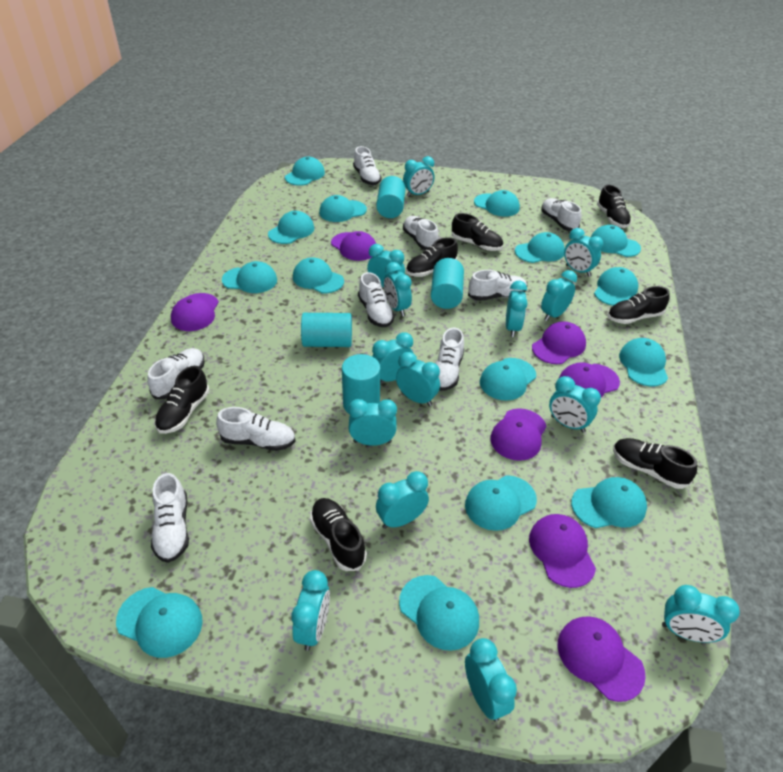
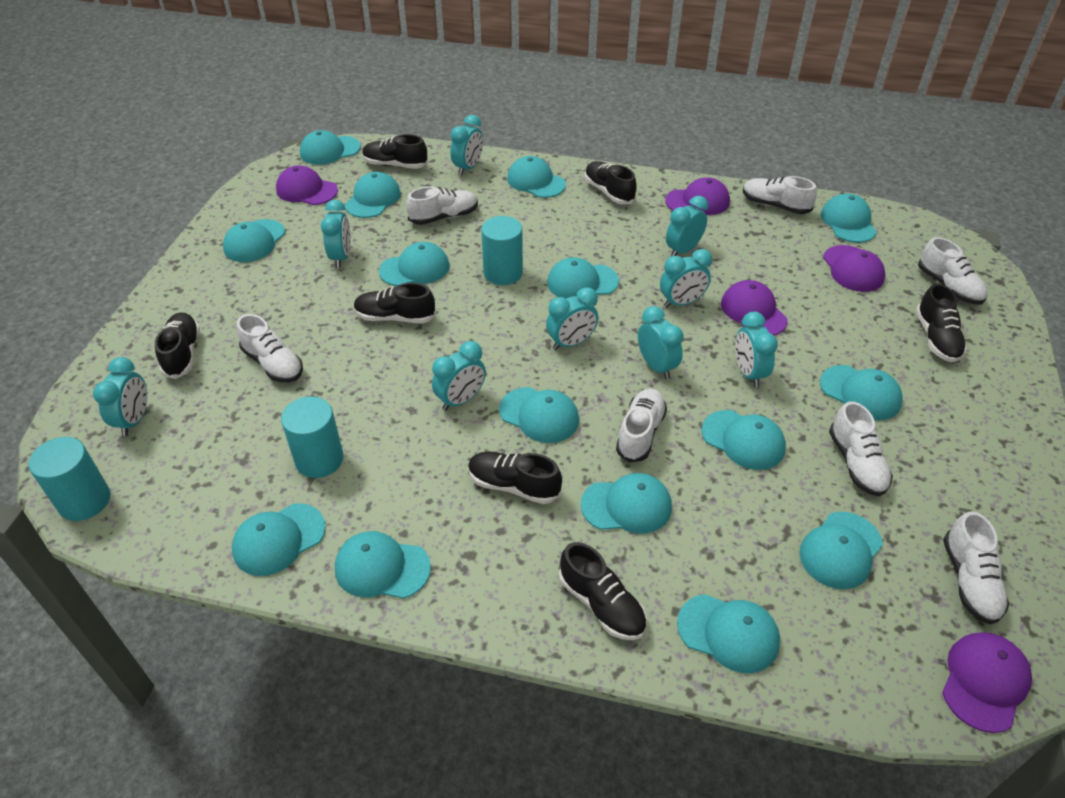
purple cap: 7 -> 5
turquoise clock: 14 -> 9
turquoise cylinder: 4 -> 3
white shoe: 9 -> 7

